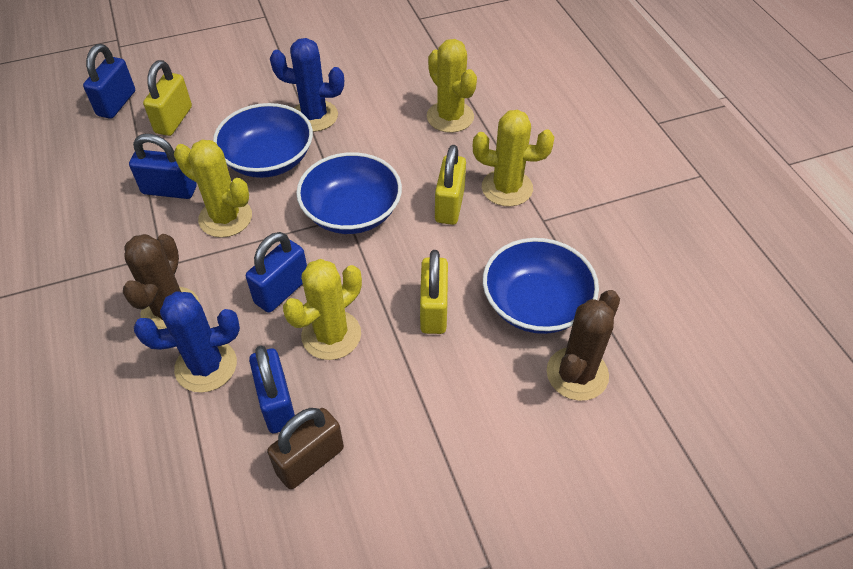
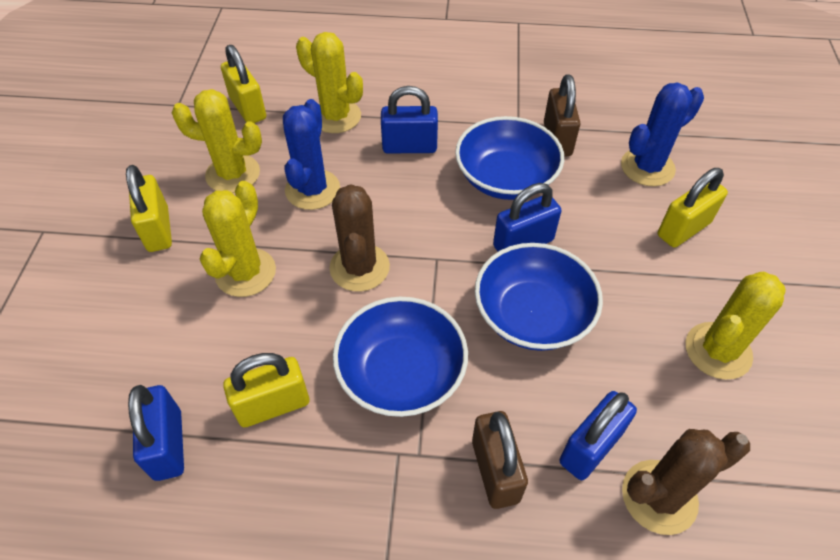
brown padlock: 1 -> 2
yellow padlock: 3 -> 4

